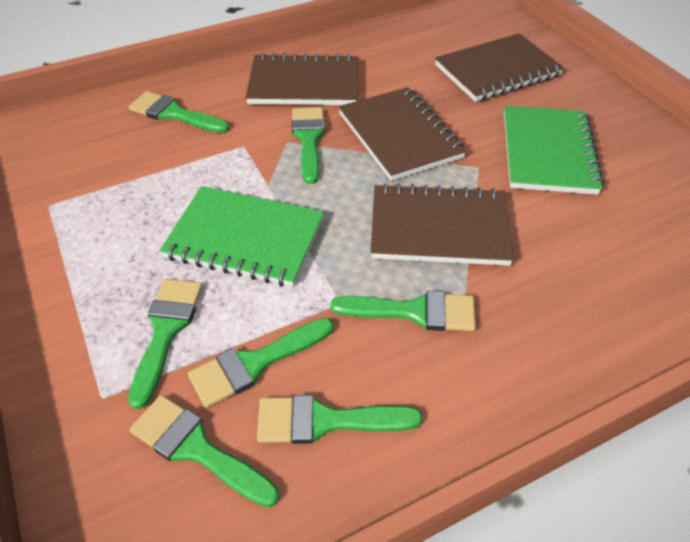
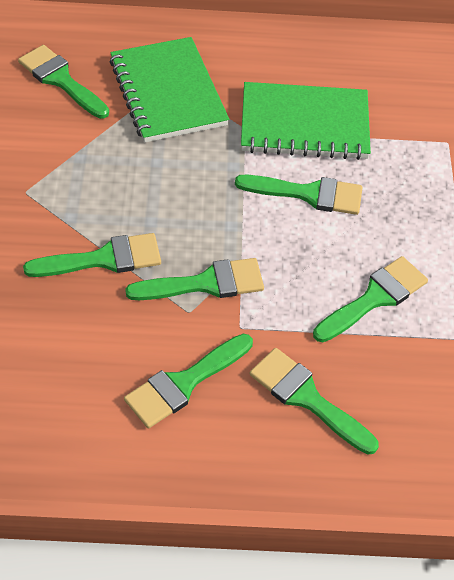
brown notebook: 4 -> 0

